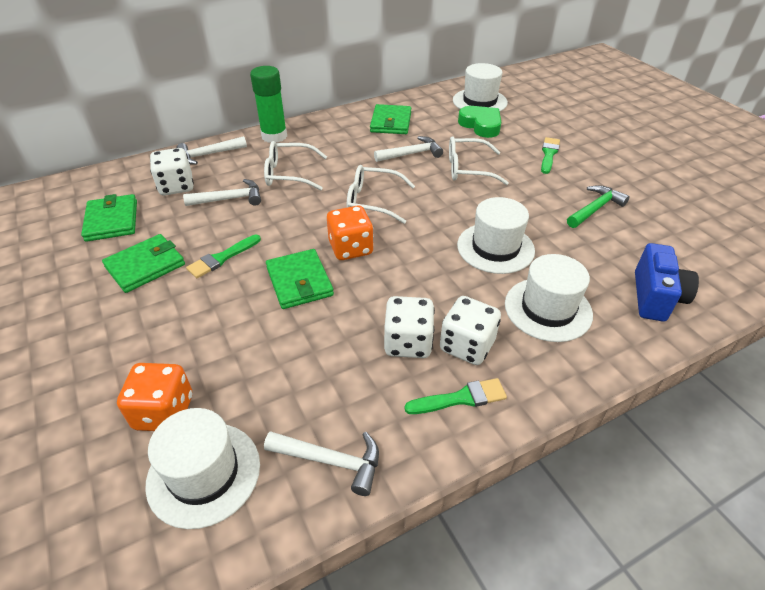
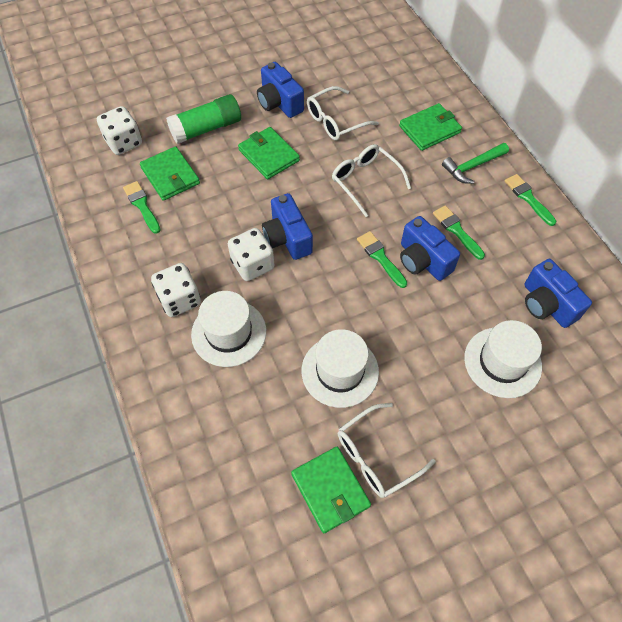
blue camera: 1 -> 4
green brush: 3 -> 4
green heart: 1 -> 0
orange dice: 2 -> 0
white hammer: 4 -> 0
white hat: 4 -> 3

